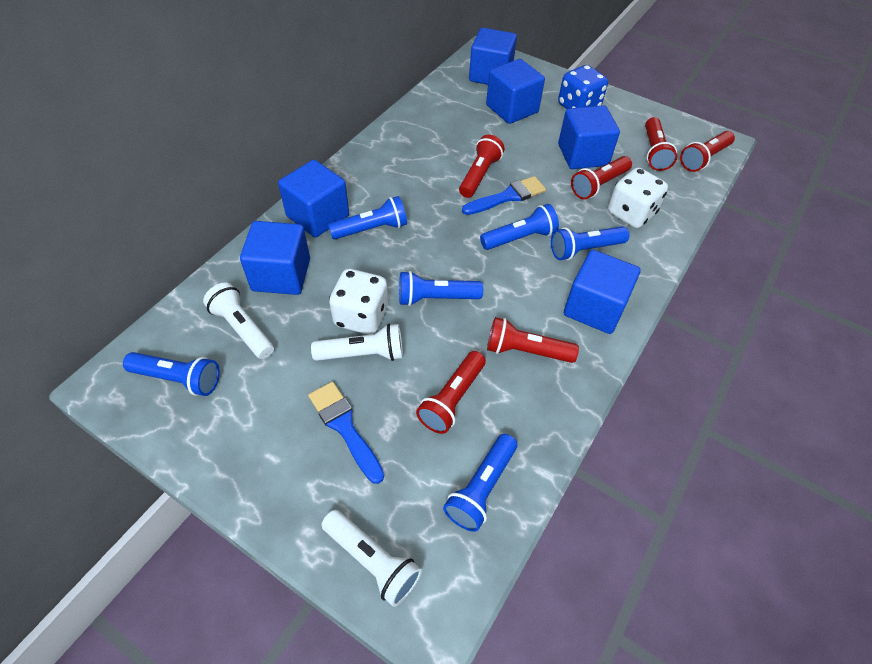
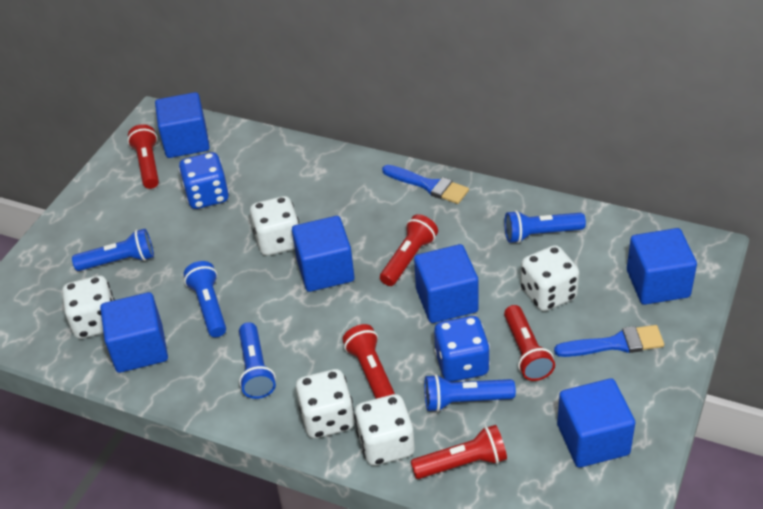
blue dice: 1 -> 2
blue flashlight: 6 -> 5
red flashlight: 6 -> 5
white dice: 2 -> 5
white flashlight: 3 -> 0

